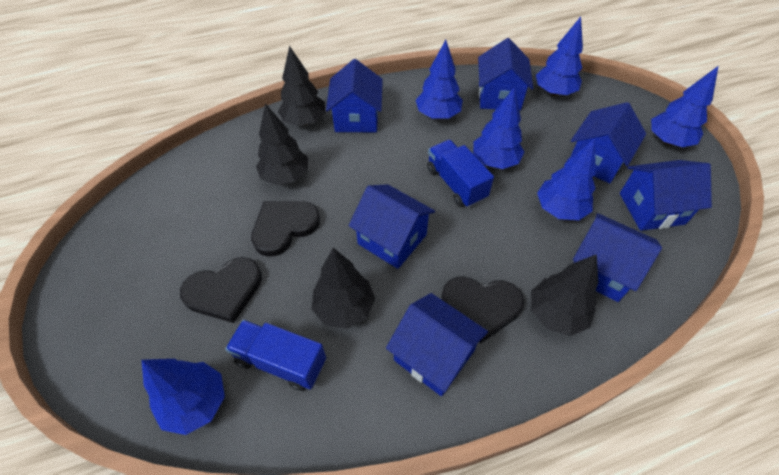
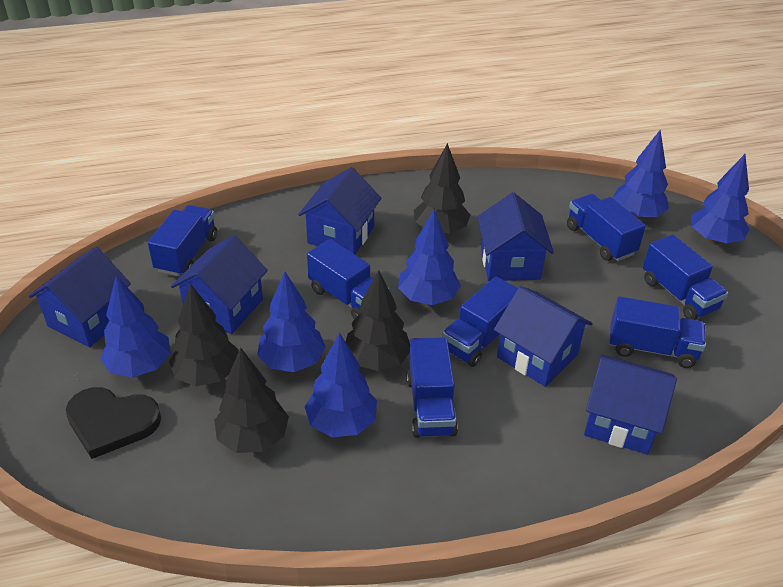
black heart: 3 -> 1
blue house: 7 -> 6
blue truck: 2 -> 7

